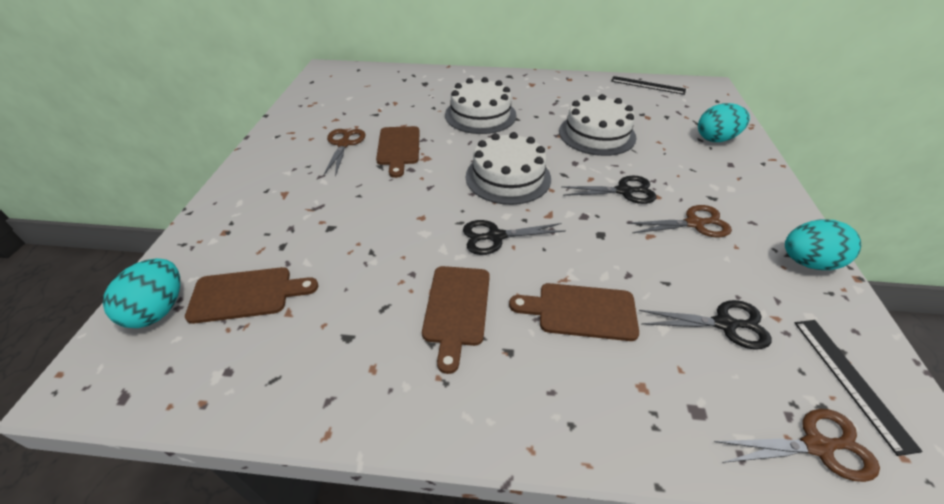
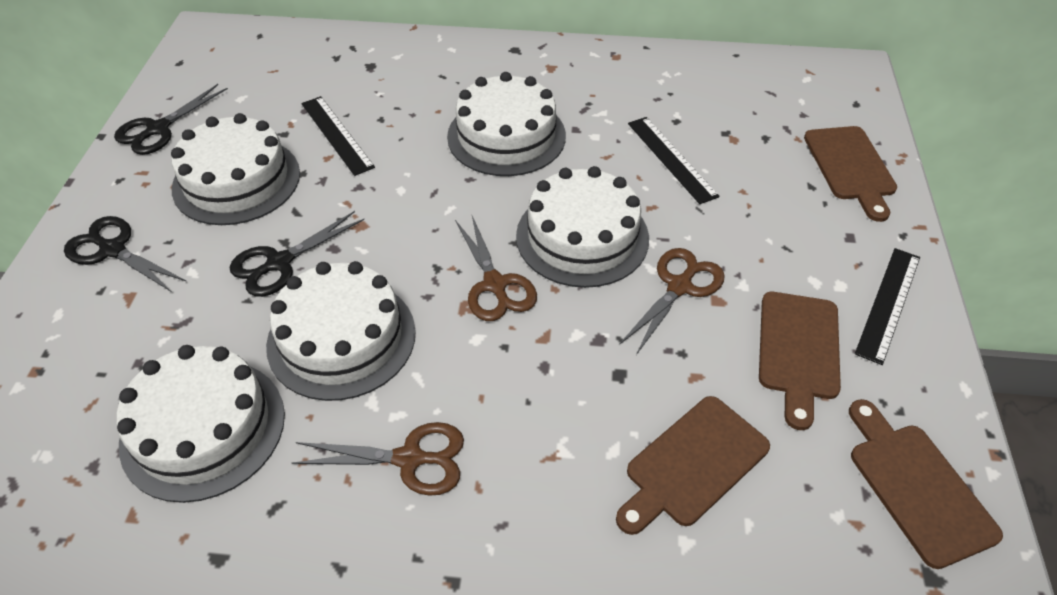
black ruler: 2 -> 3
turquoise egg: 3 -> 0
white cake: 3 -> 5

